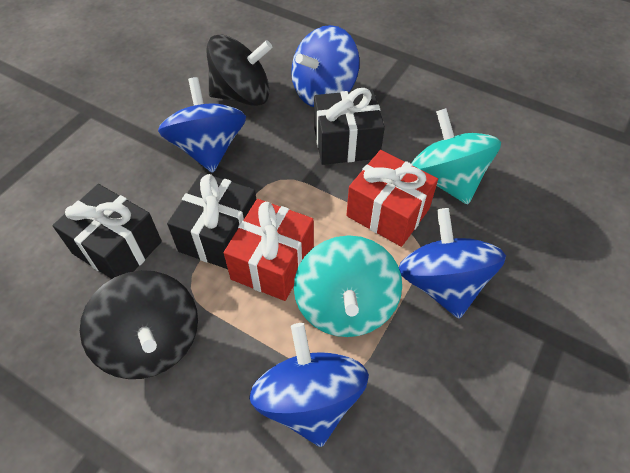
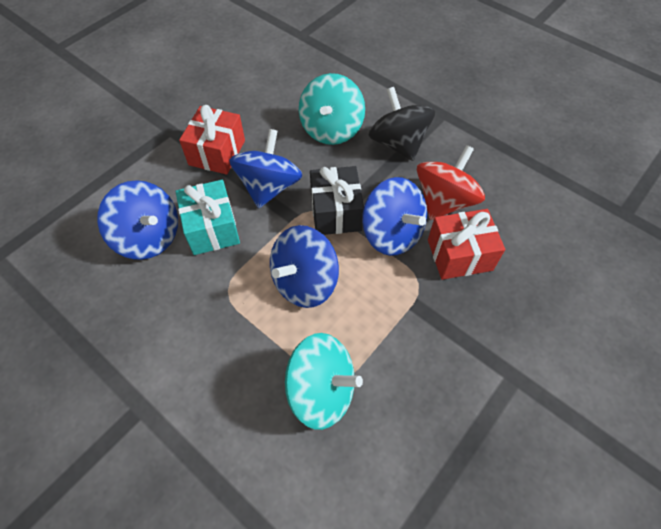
black gift: 3 -> 1
black spinning top: 2 -> 1
red spinning top: 0 -> 1
turquoise gift: 0 -> 1

